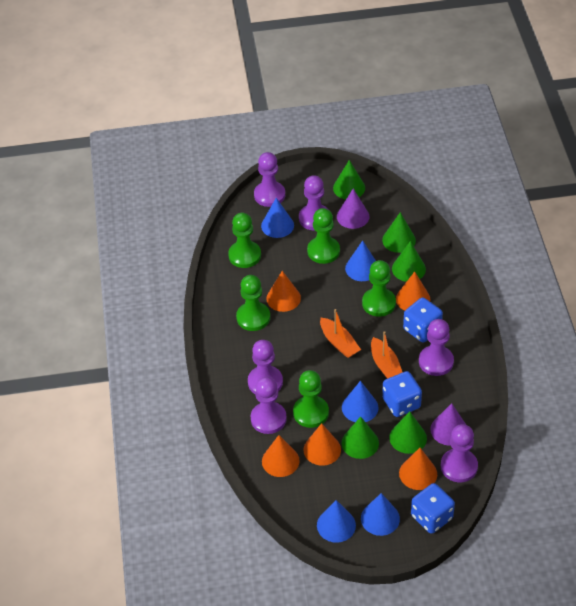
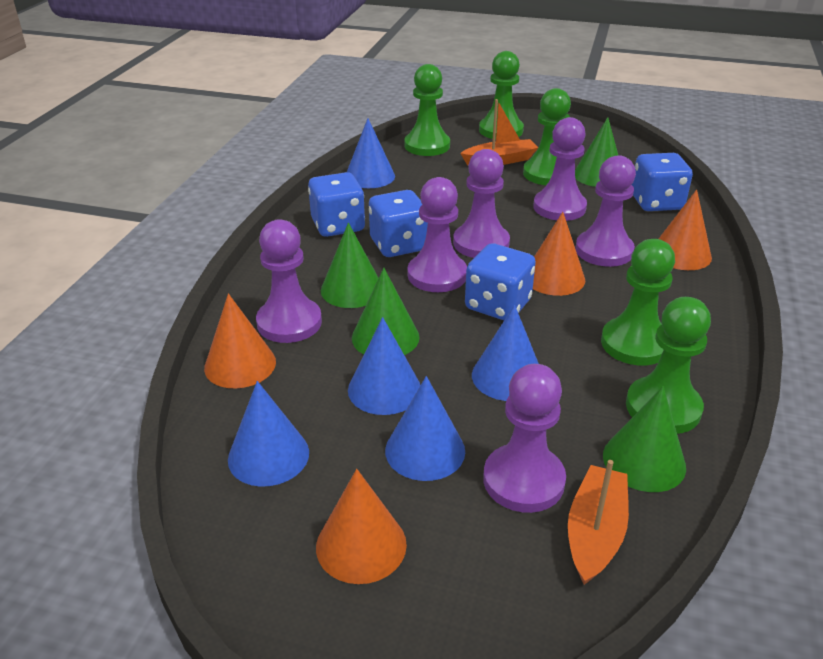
blue dice: 3 -> 4
green cone: 5 -> 4
orange cone: 5 -> 4
purple cone: 2 -> 0

